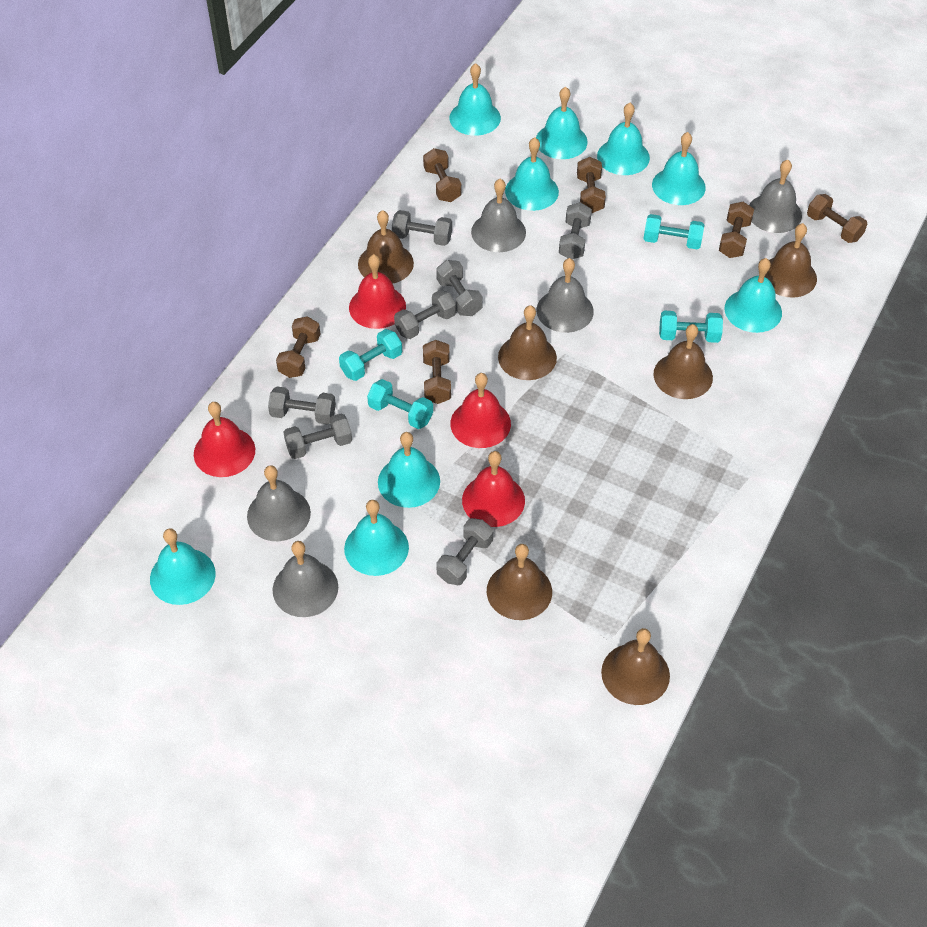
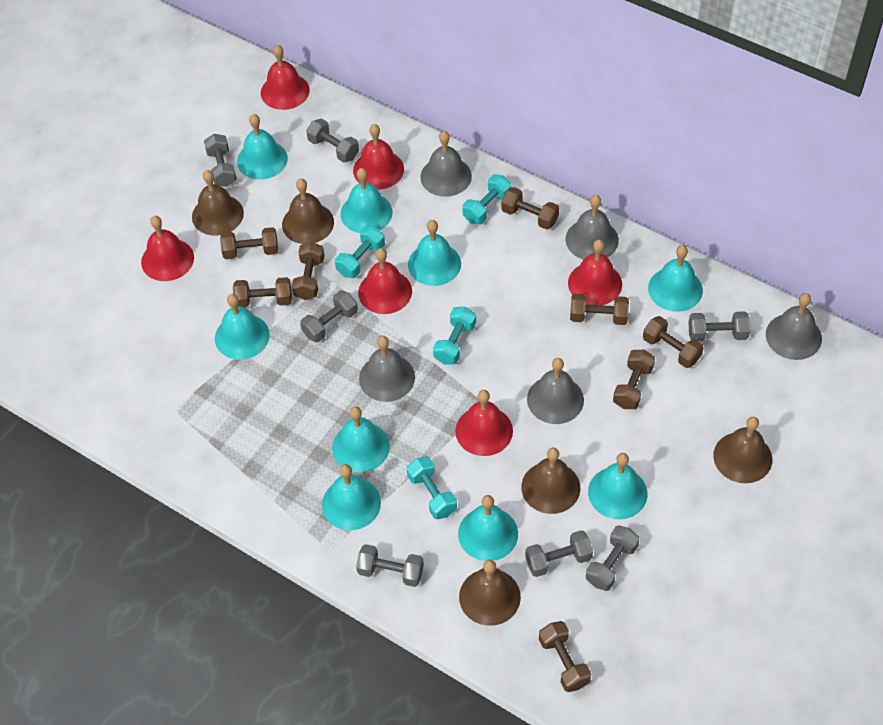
brown bell: 6 -> 5
brown dumbbell: 6 -> 8
red bell: 4 -> 6

